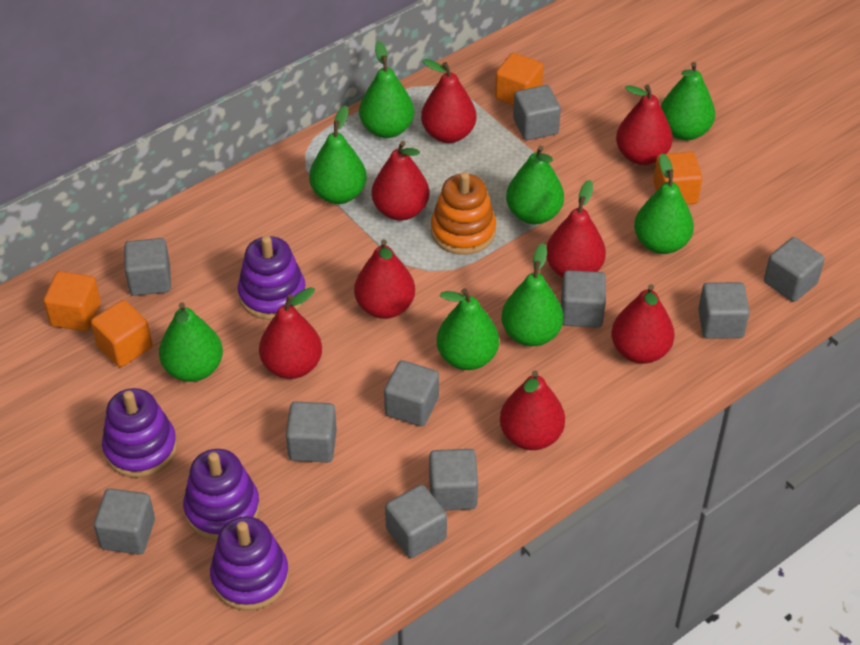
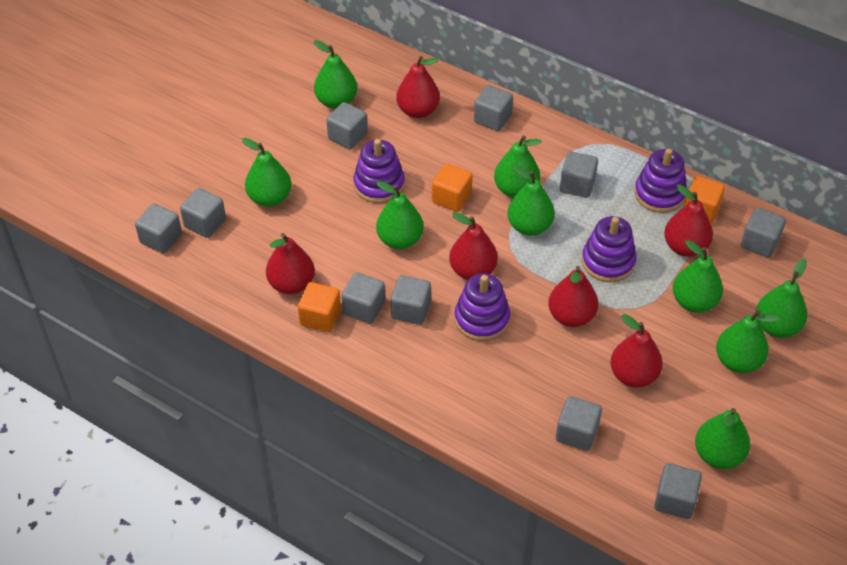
green pear: 8 -> 9
orange cube: 4 -> 3
orange stacking toy: 1 -> 0
red pear: 8 -> 6

